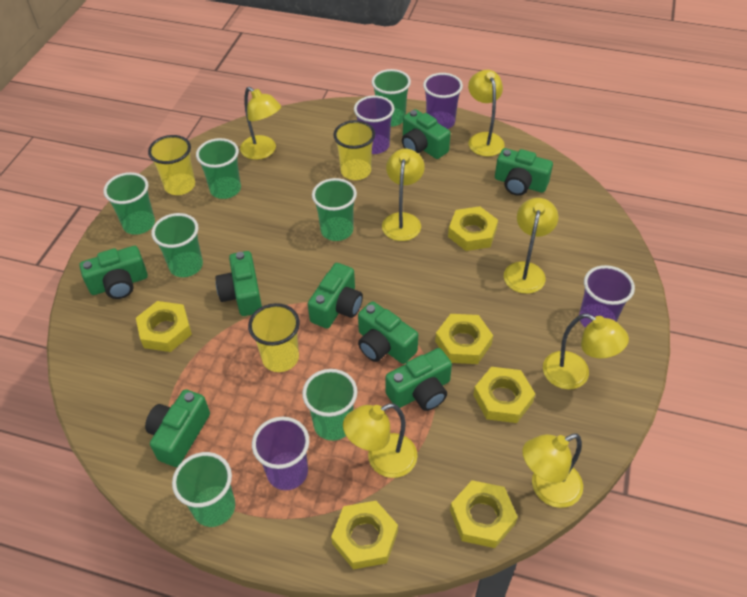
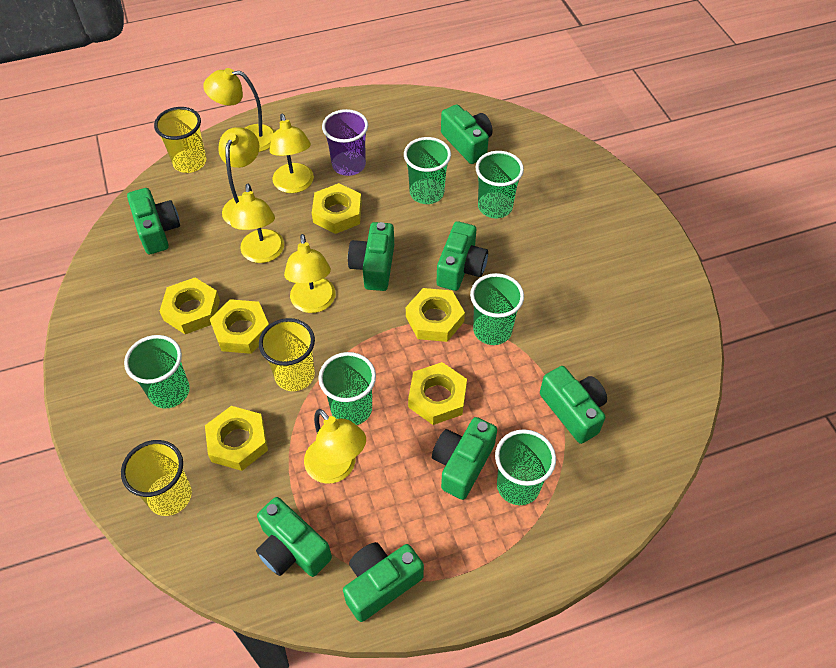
green cup: 7 -> 6
purple cup: 4 -> 1
yellow lamp: 7 -> 6

